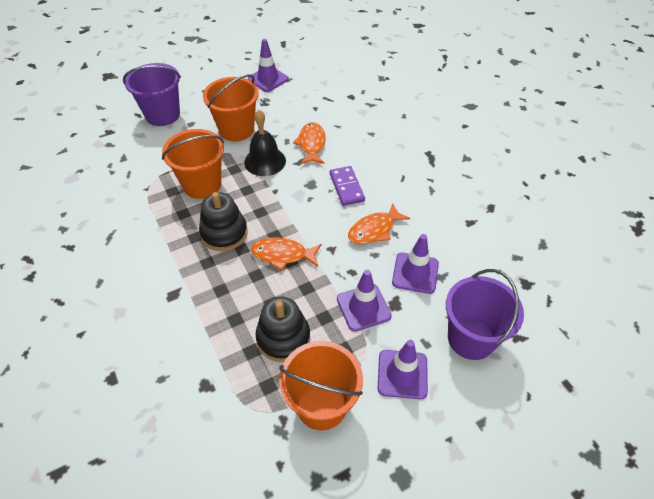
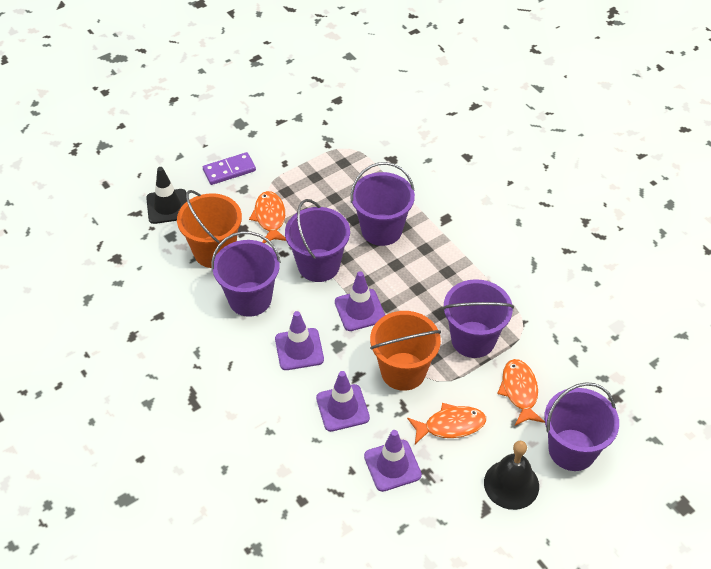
black stacking toy: 2 -> 0
black traffic cone: 0 -> 1
orange bucket: 3 -> 2
purple bucket: 2 -> 5

